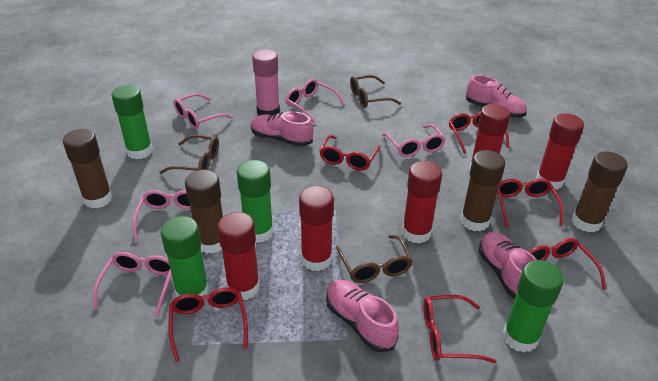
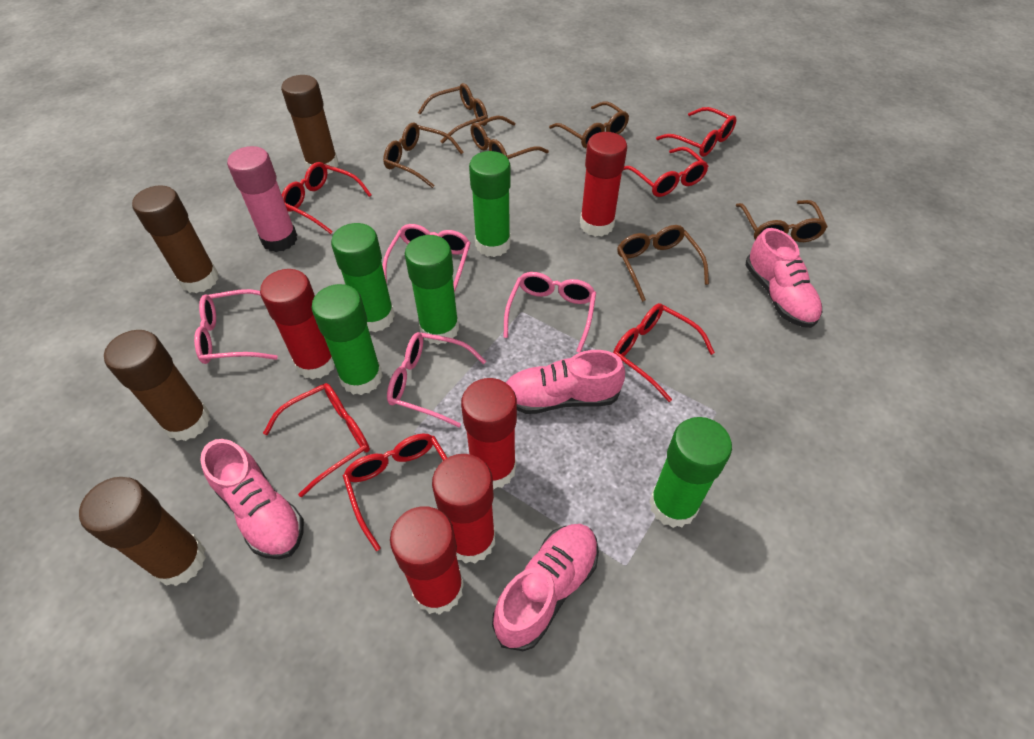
brown glasses: 3 -> 6
green glue stick: 4 -> 5
pink glasses: 5 -> 4

